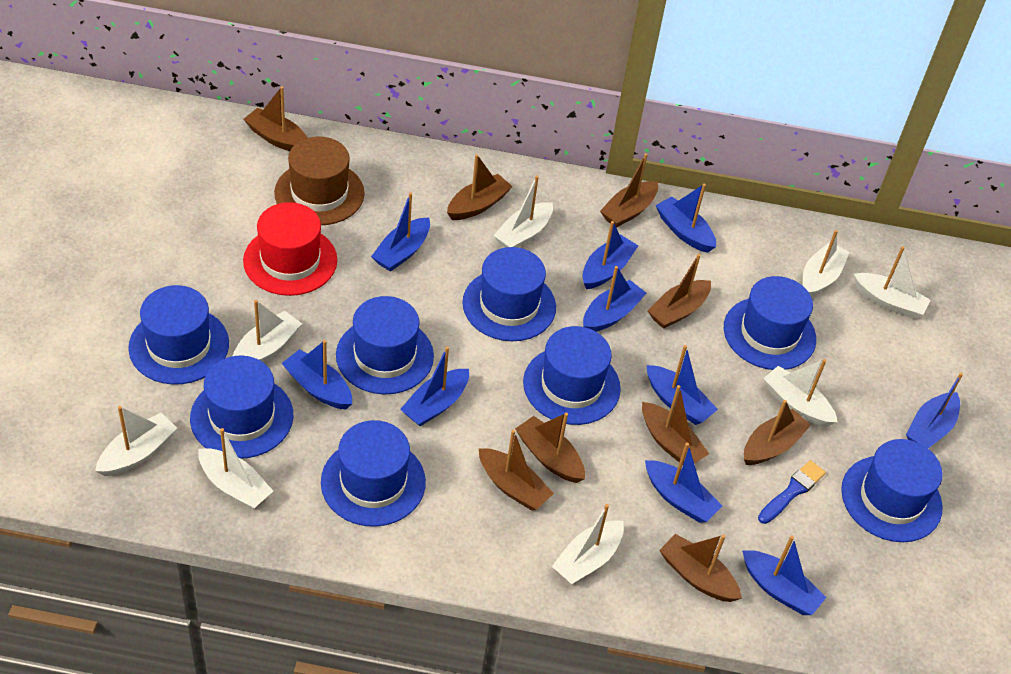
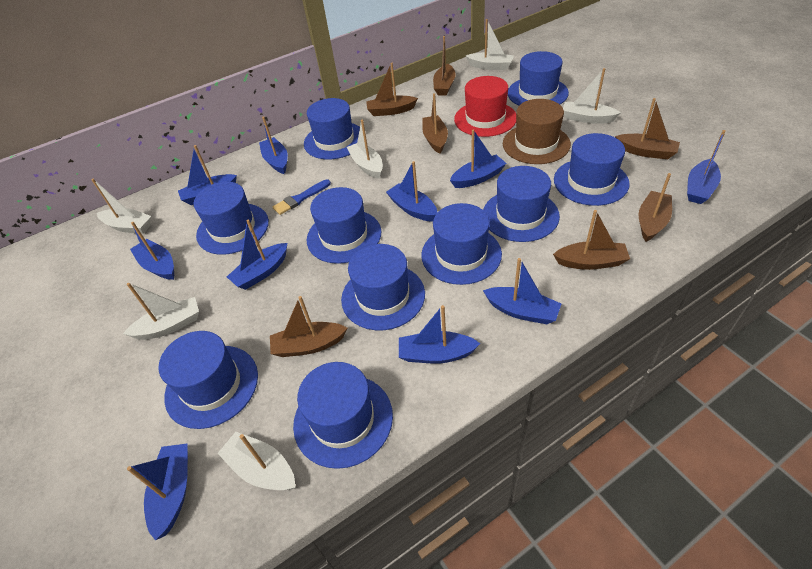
blue hat: 8 -> 10
brown boat: 9 -> 7
white boat: 8 -> 6

